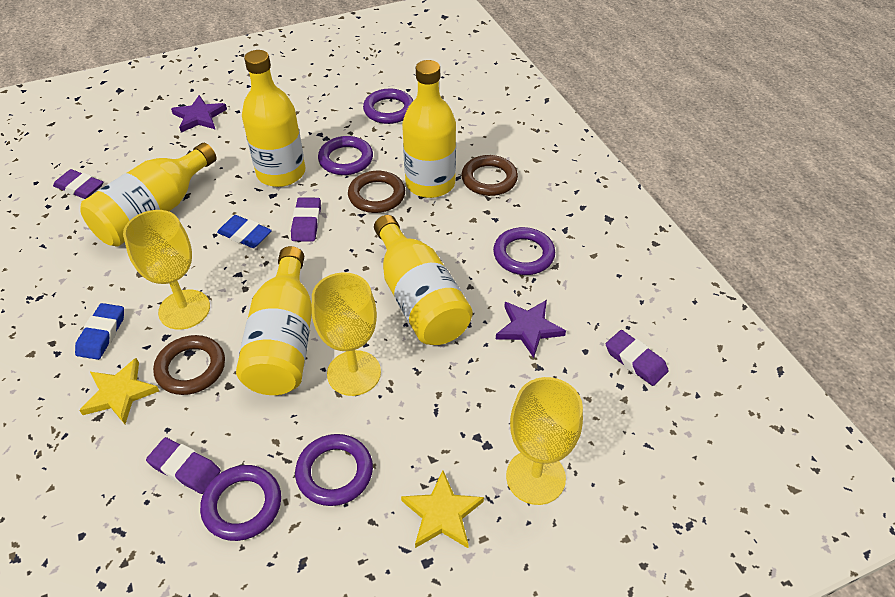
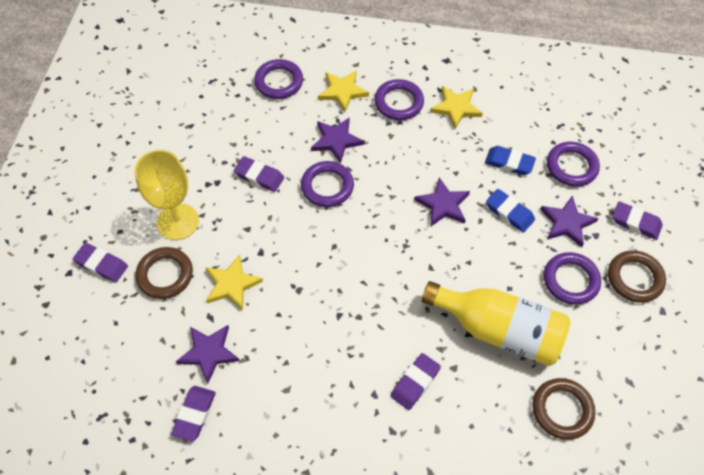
purple eraser: 4 -> 5
purple star: 2 -> 4
yellow bottle: 5 -> 1
yellow goblet: 3 -> 1
yellow star: 2 -> 3

